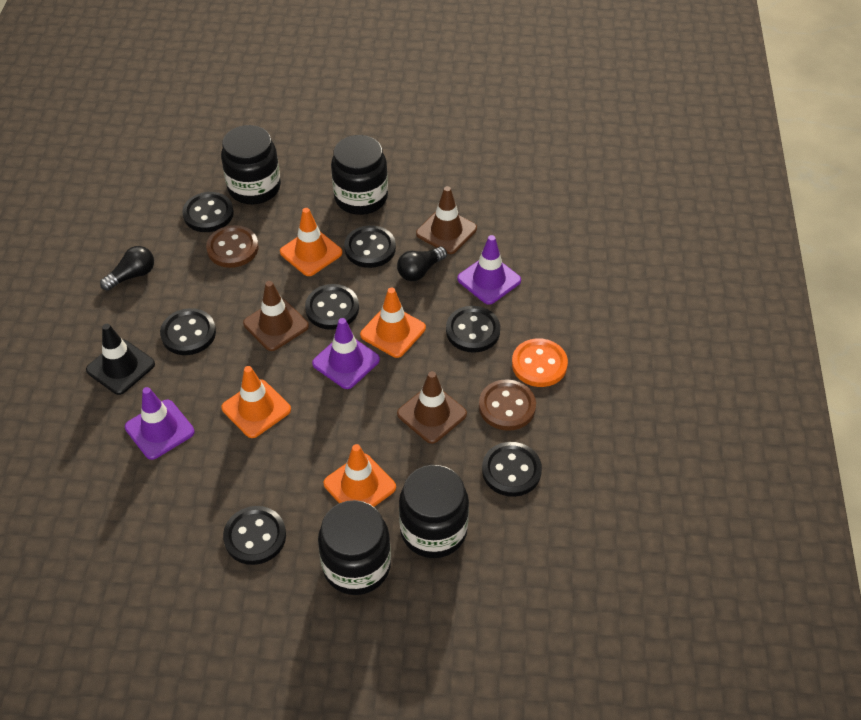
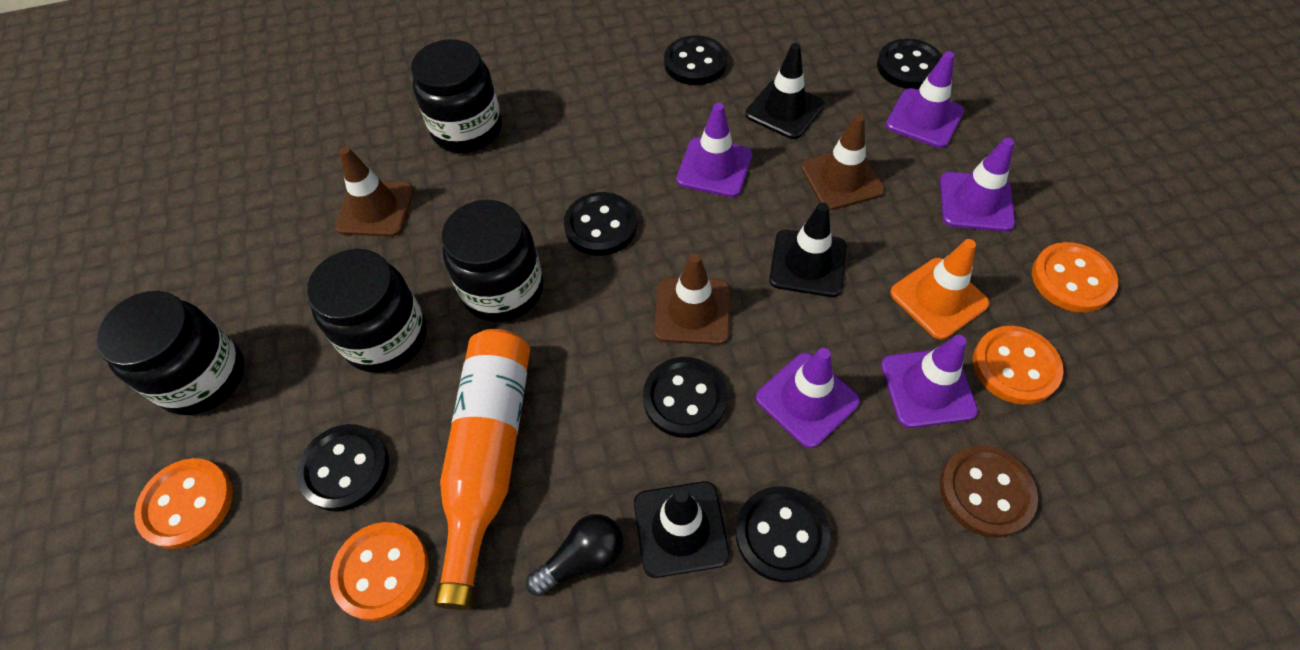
black button: 7 -> 6
black light bulb: 2 -> 1
black traffic cone: 1 -> 3
brown button: 2 -> 1
orange bottle: 0 -> 1
orange button: 1 -> 4
orange traffic cone: 4 -> 1
purple traffic cone: 3 -> 5

